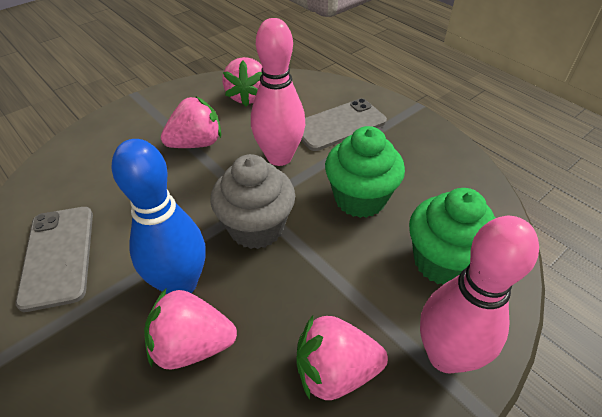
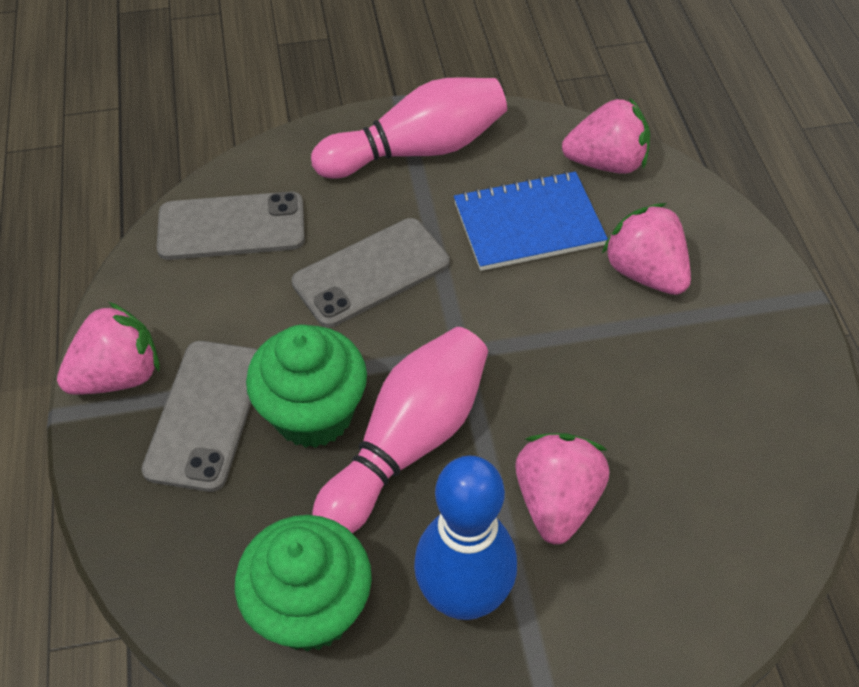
blue notebook: 0 -> 1
grey cupcake: 1 -> 0
grey phone: 2 -> 3

